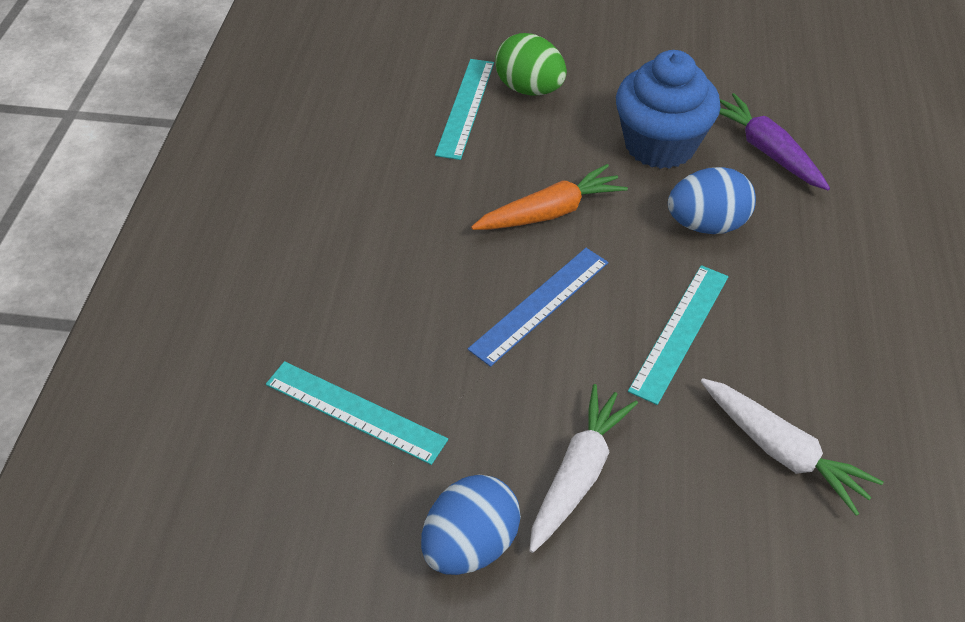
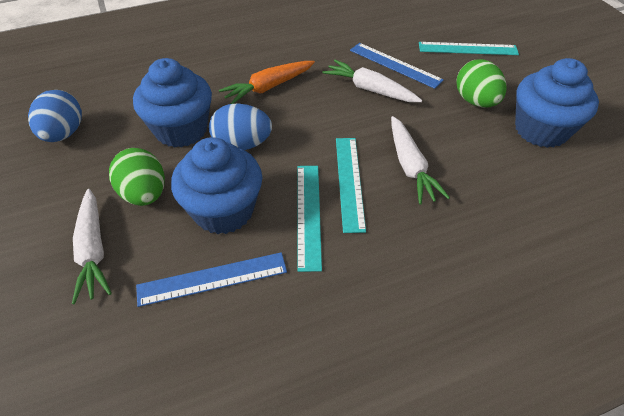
blue cupcake: 1 -> 3
blue ruler: 1 -> 2
green egg: 1 -> 2
purple carrot: 1 -> 0
white carrot: 2 -> 3

